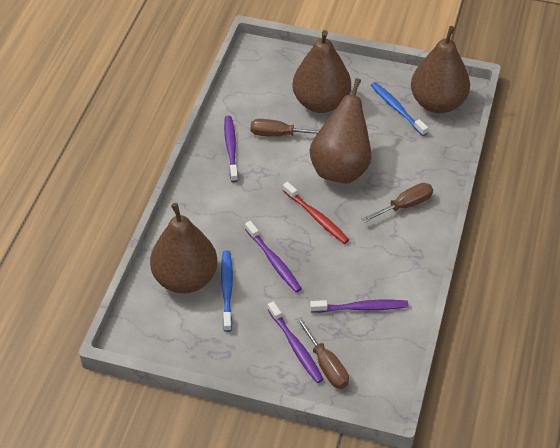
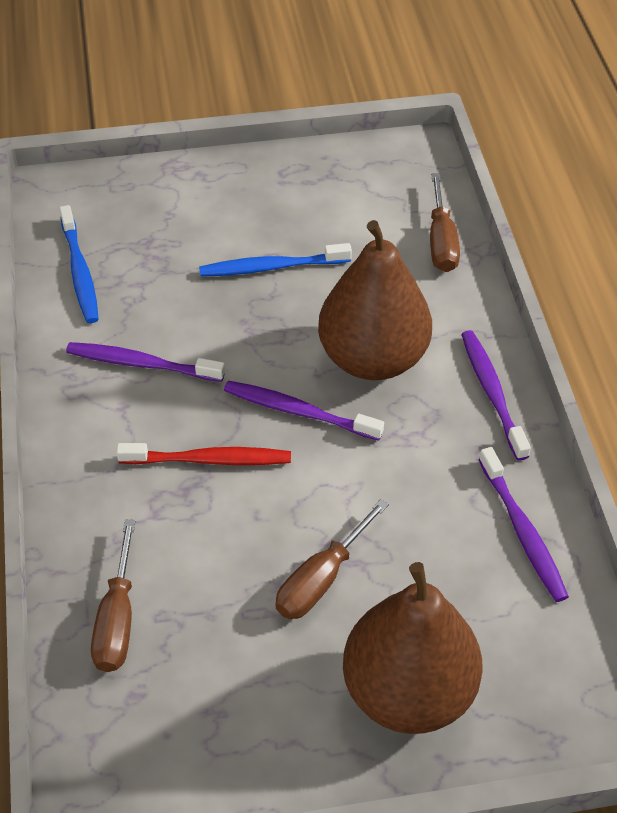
brown pear: 4 -> 2

